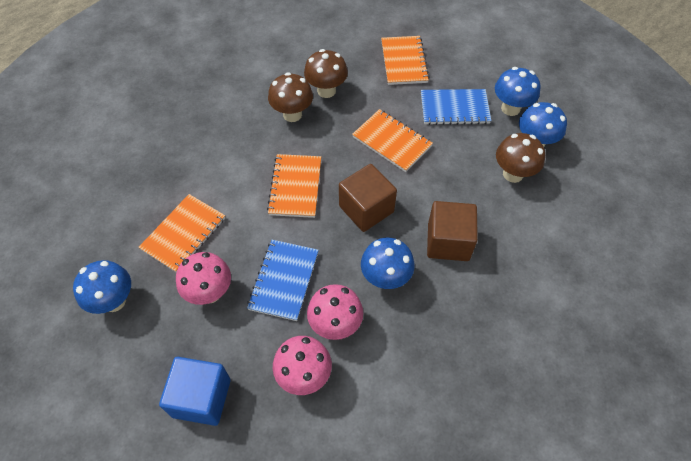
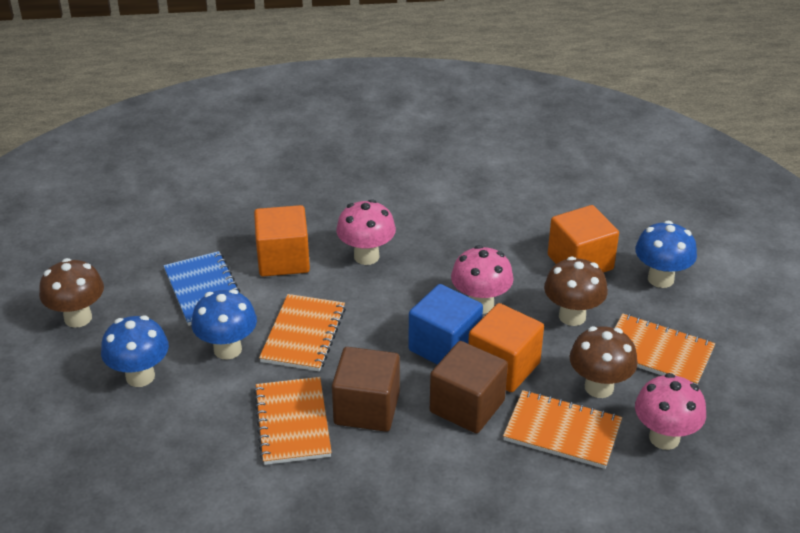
blue mushroom: 4 -> 3
blue notebook: 2 -> 1
orange cube: 0 -> 3

